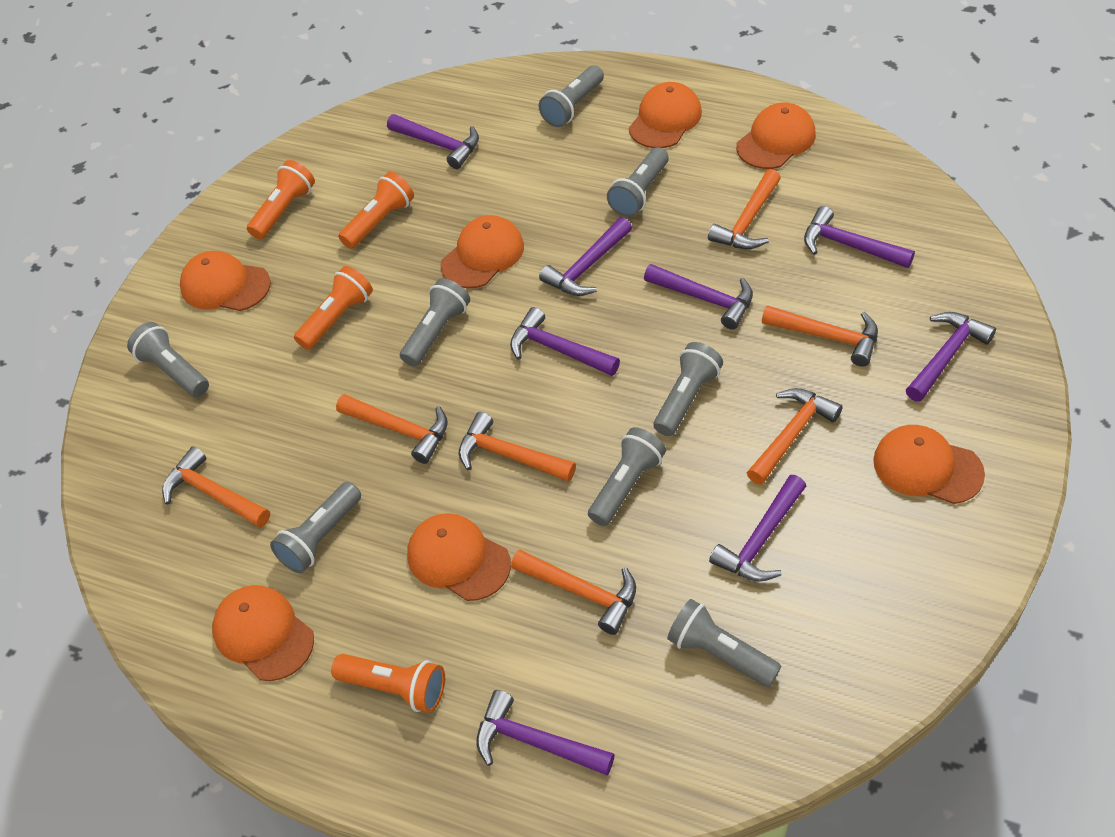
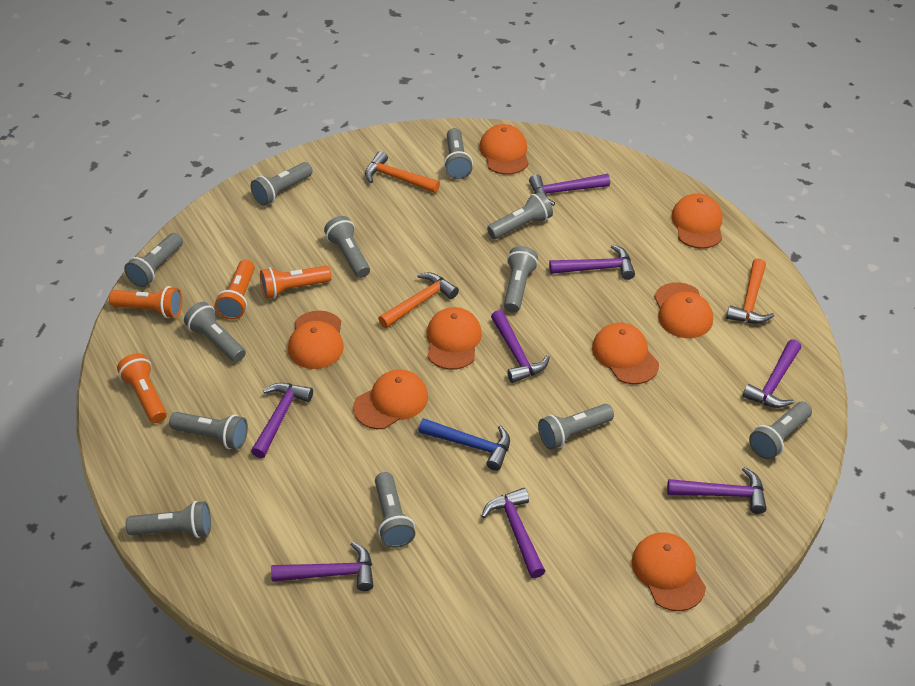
blue hammer: 0 -> 1
grey flashlight: 8 -> 12
orange cap: 7 -> 8
orange hammer: 7 -> 3

